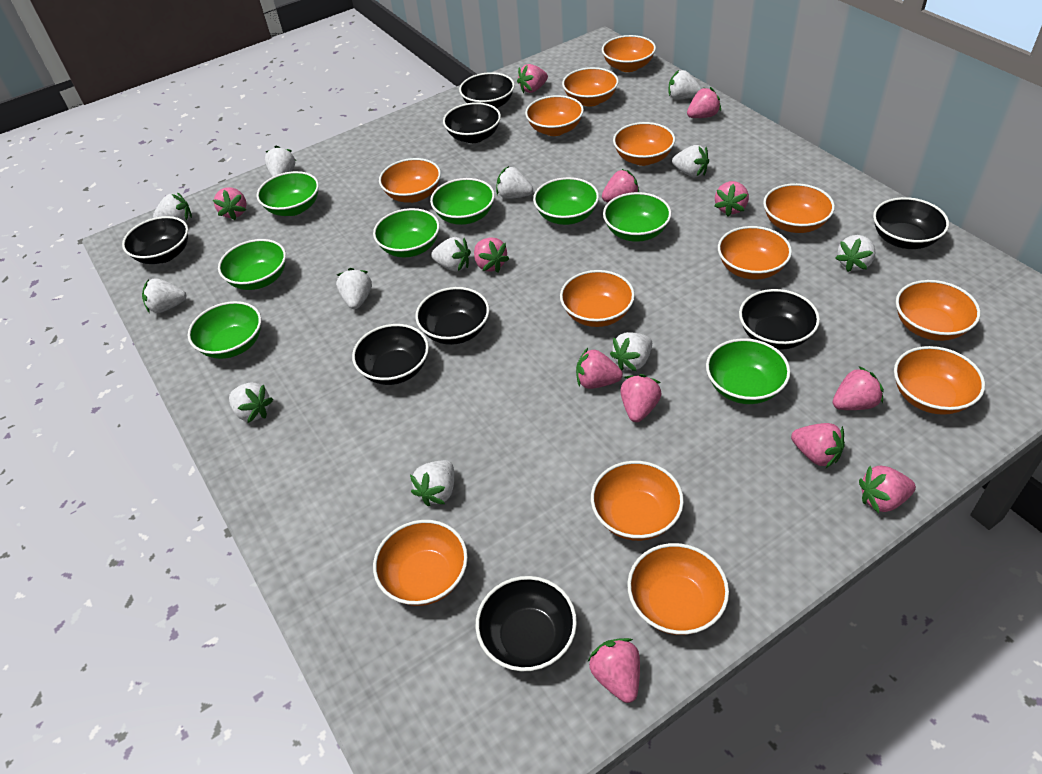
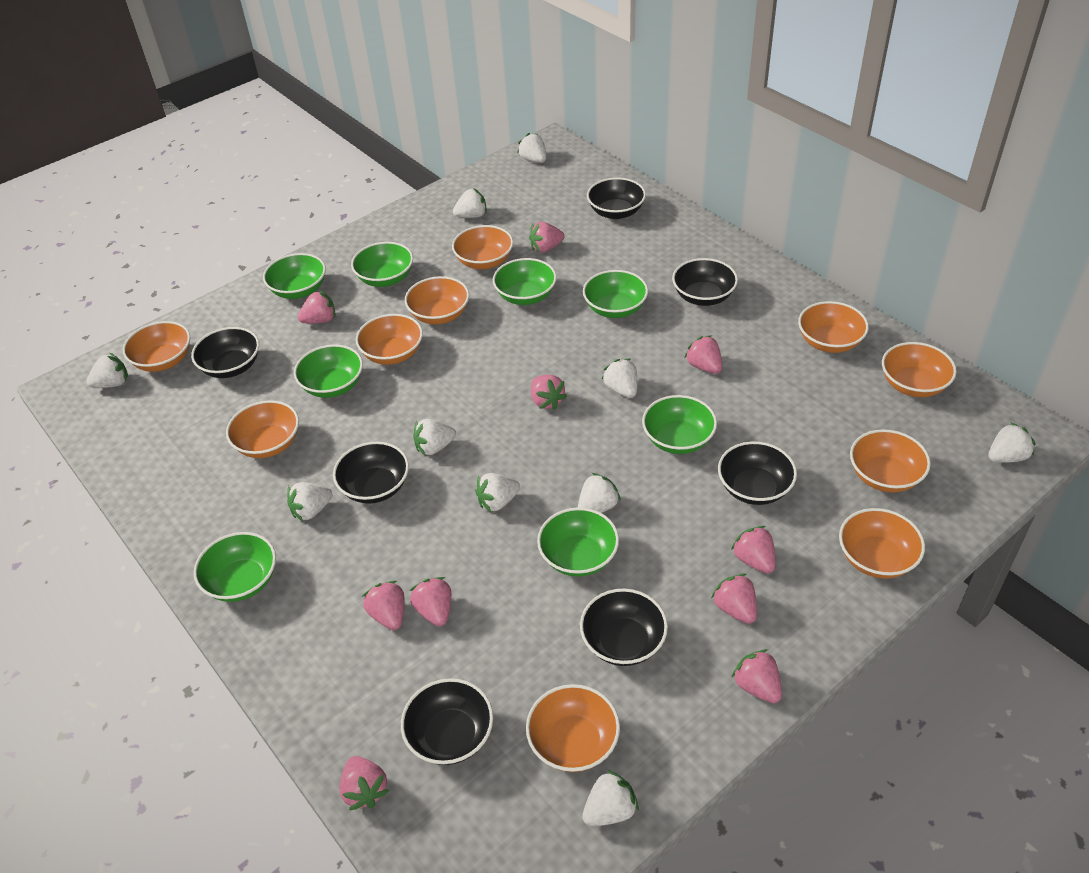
black bowl: 8 -> 7
orange bowl: 13 -> 10
pink strawberry: 12 -> 10
white strawberry: 12 -> 10

